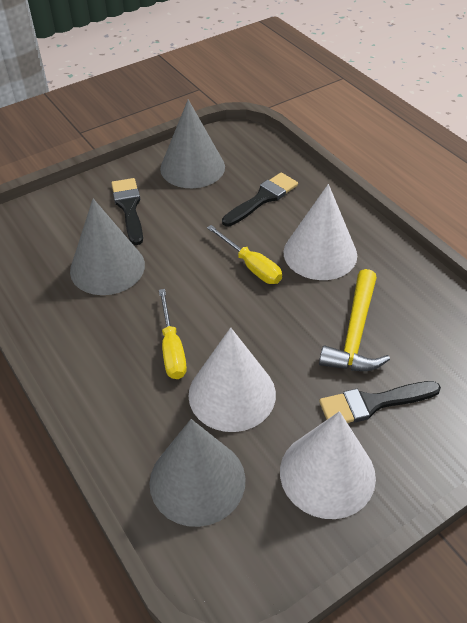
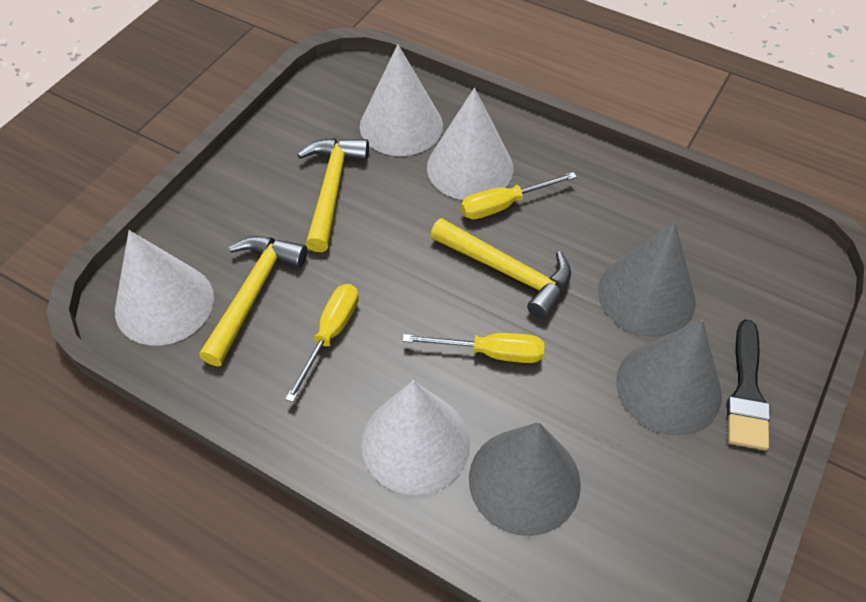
black brush: 3 -> 1
white cone: 3 -> 4
yellow hammer: 1 -> 3
yellow screwdriver: 2 -> 3

